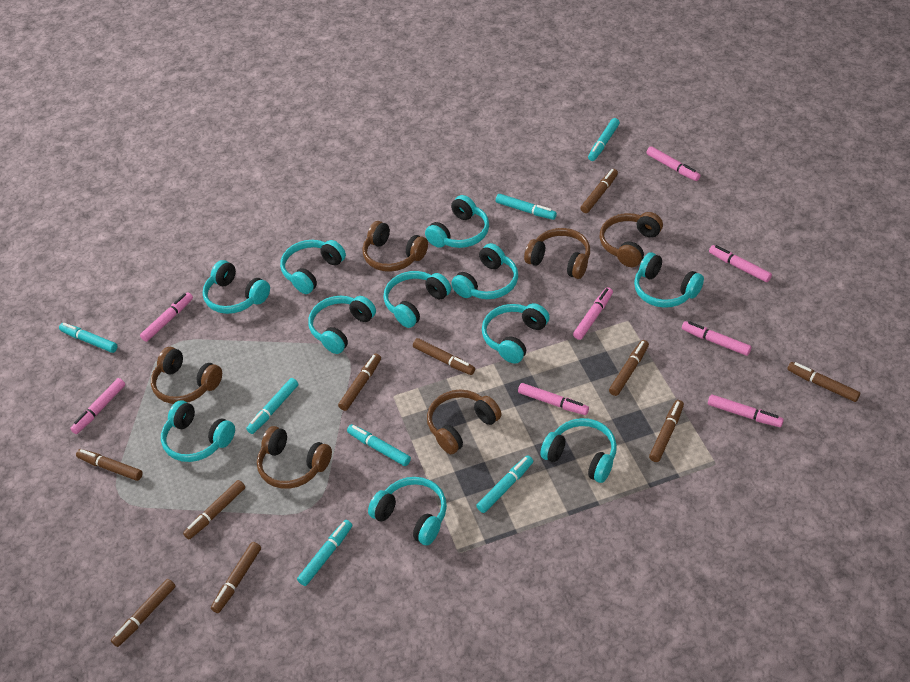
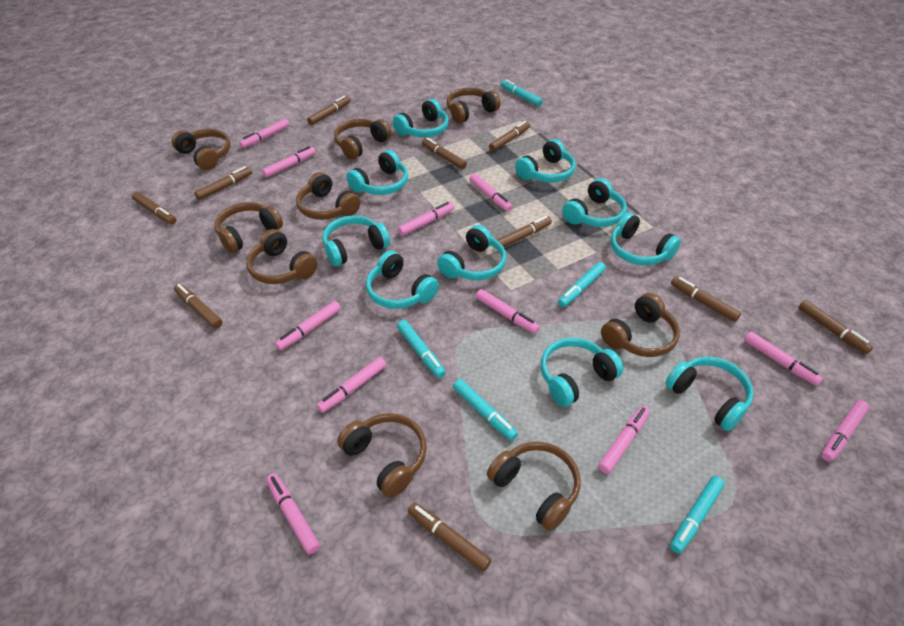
brown headphones: 6 -> 9
pink marker: 8 -> 11
turquoise headphones: 11 -> 10
turquoise marker: 7 -> 5

